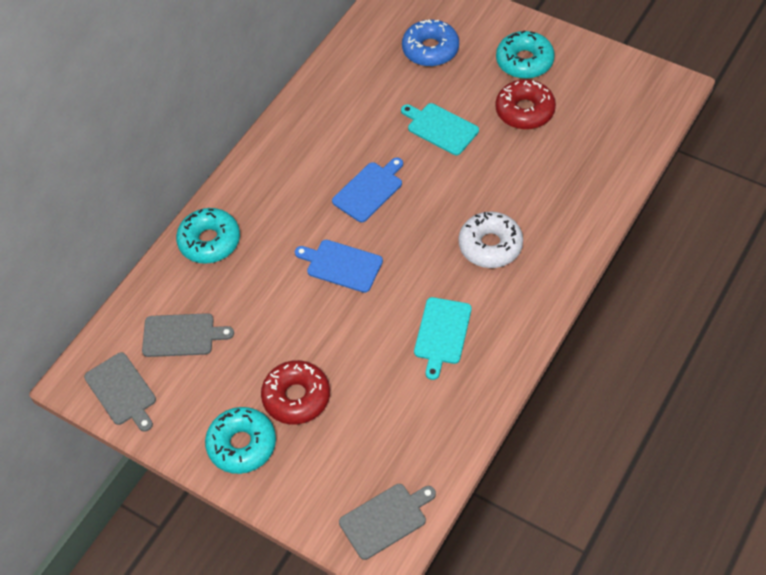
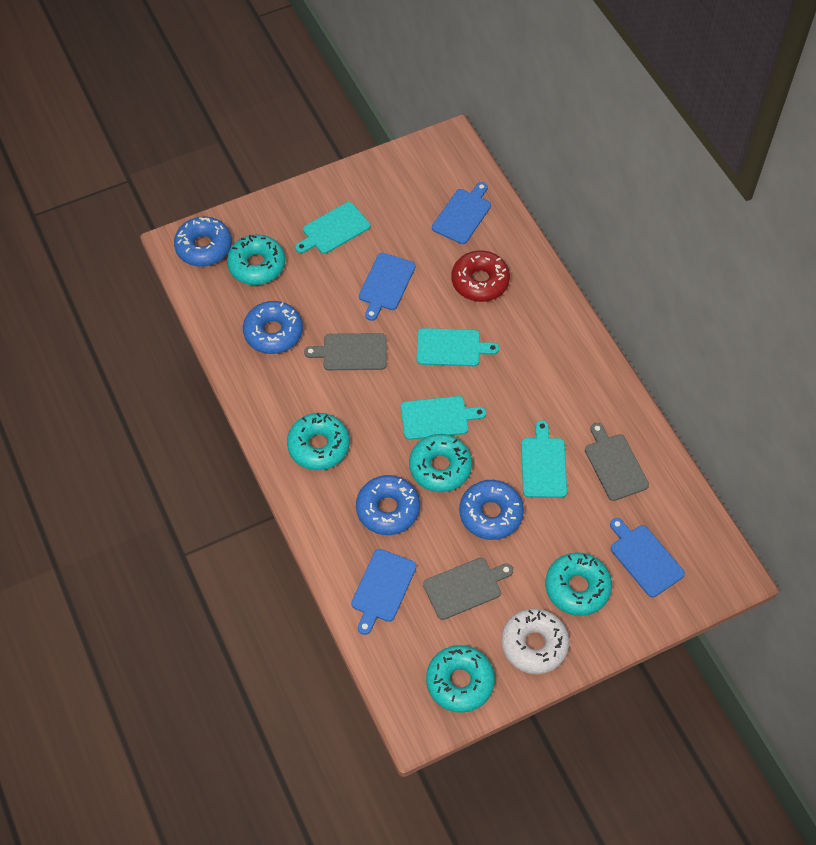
blue cutting board: 2 -> 4
blue donut: 1 -> 4
red donut: 2 -> 1
turquoise cutting board: 2 -> 4
turquoise donut: 3 -> 5

